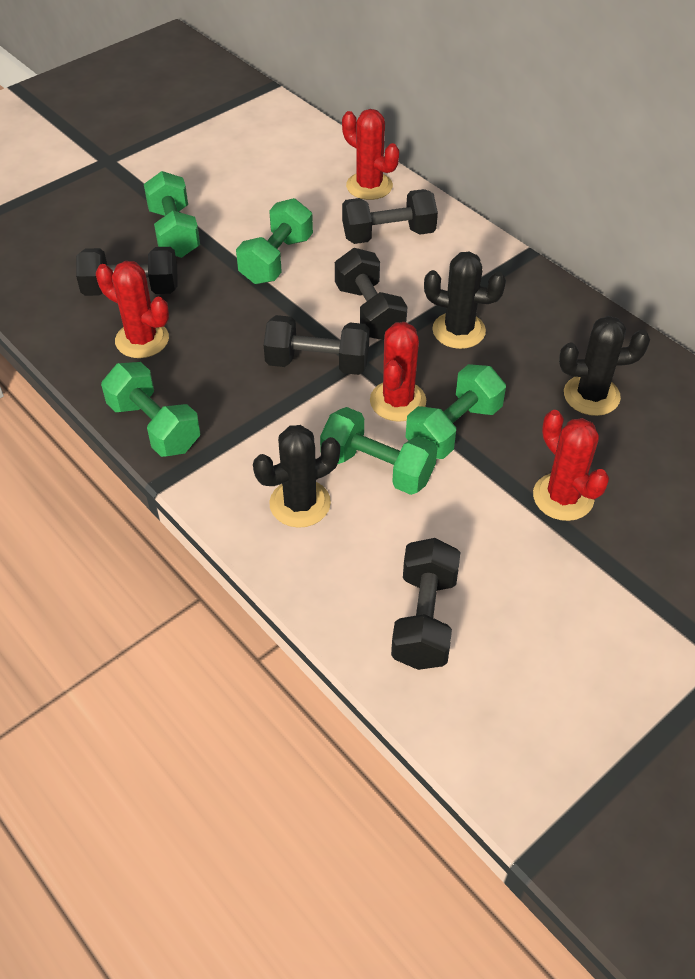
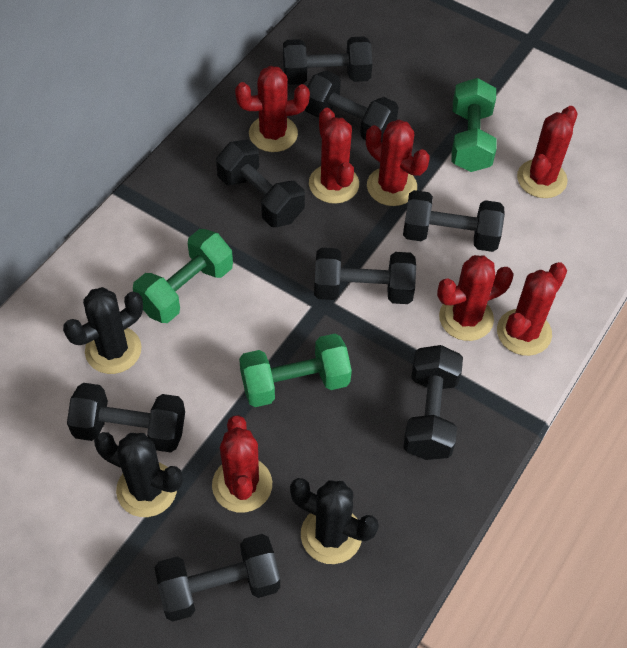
black dumbbell: 5 -> 8
green dumbbell: 5 -> 3
red cactus: 4 -> 7

